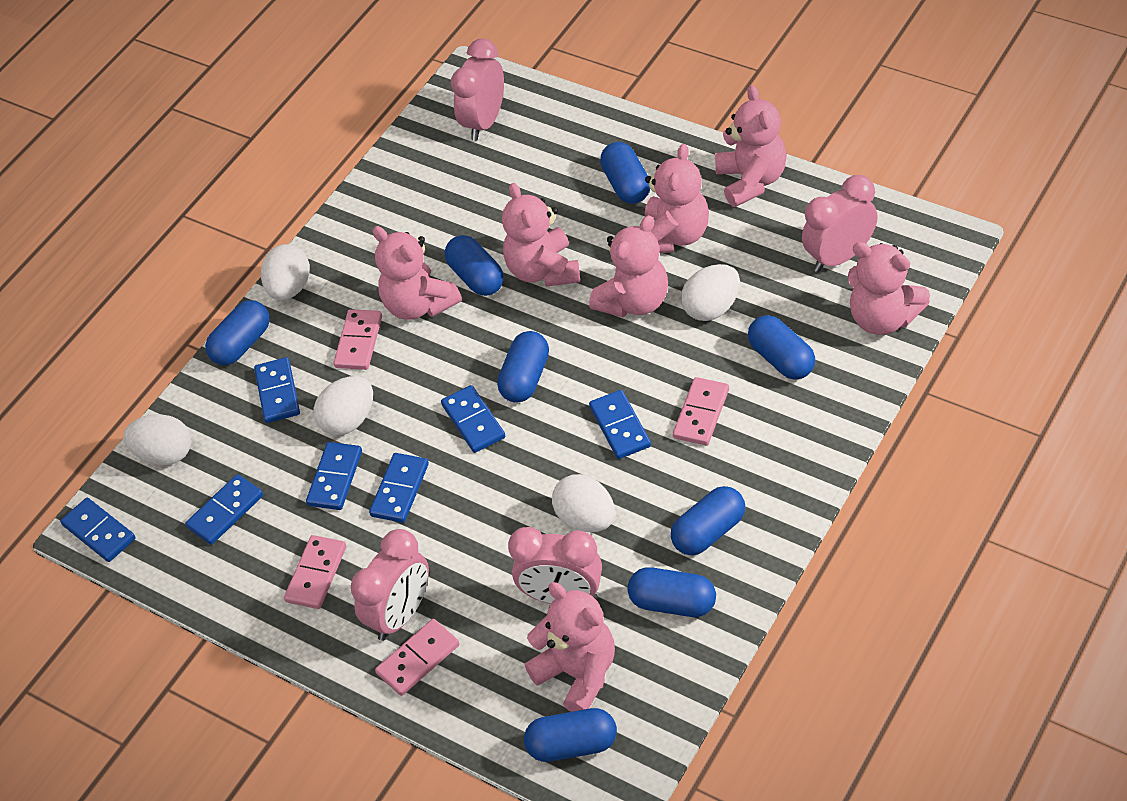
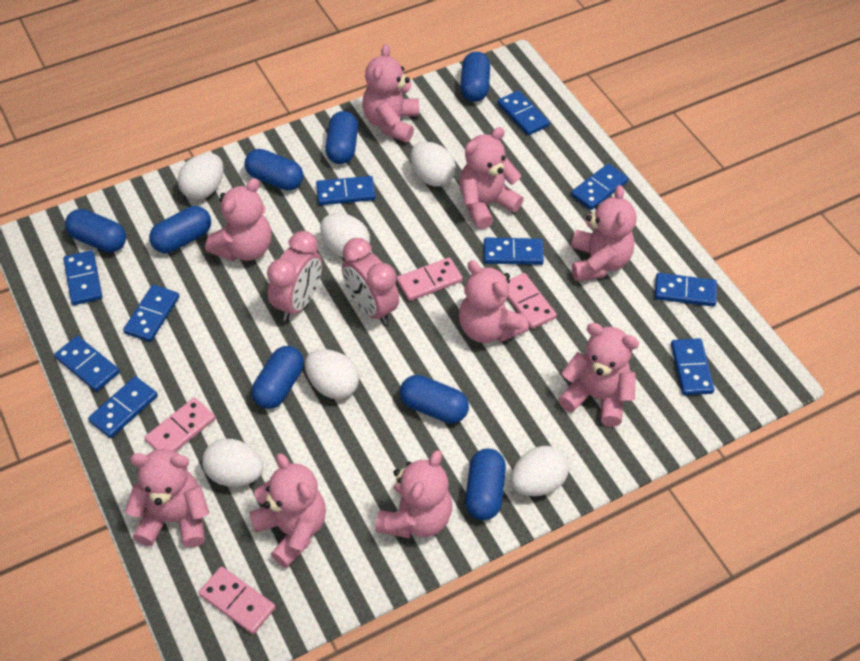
blue domino: 7 -> 10
pink clock: 4 -> 2
pink teddy bear: 7 -> 9
white egg: 5 -> 6

